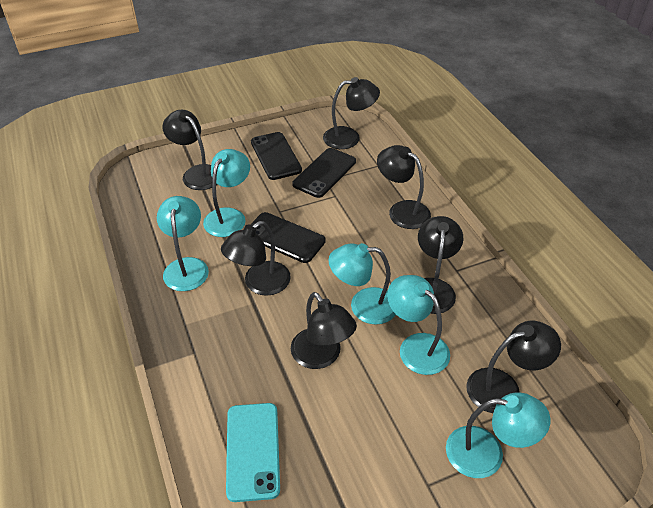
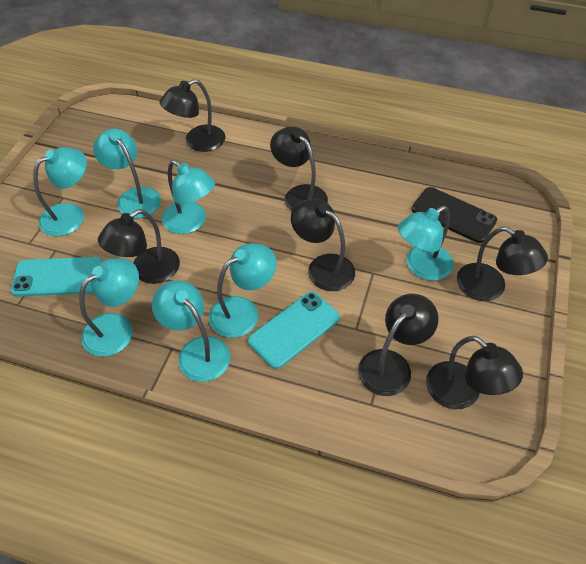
black phone: 3 -> 1
turquoise lamp: 5 -> 7
turquoise phone: 1 -> 2

